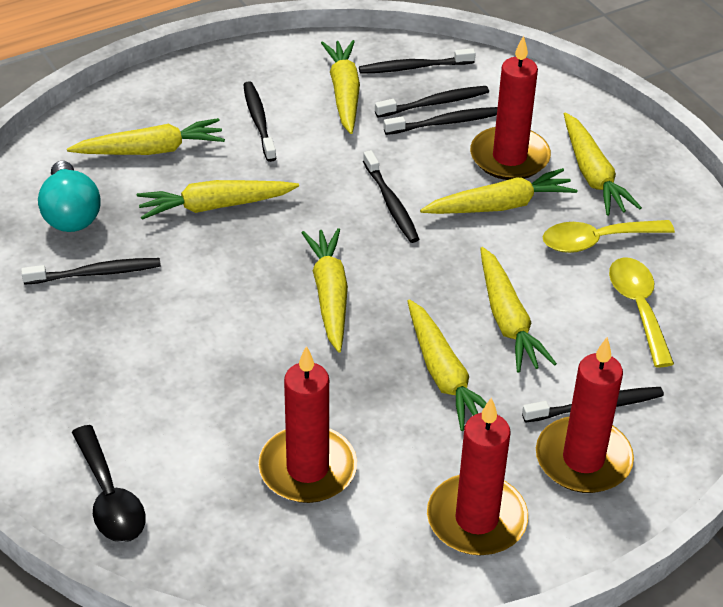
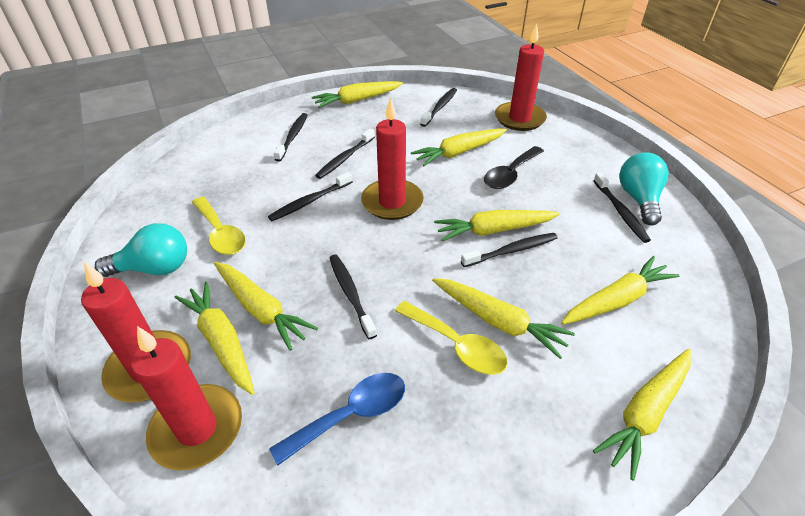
blue spoon: 0 -> 1
turquoise light bulb: 1 -> 2

